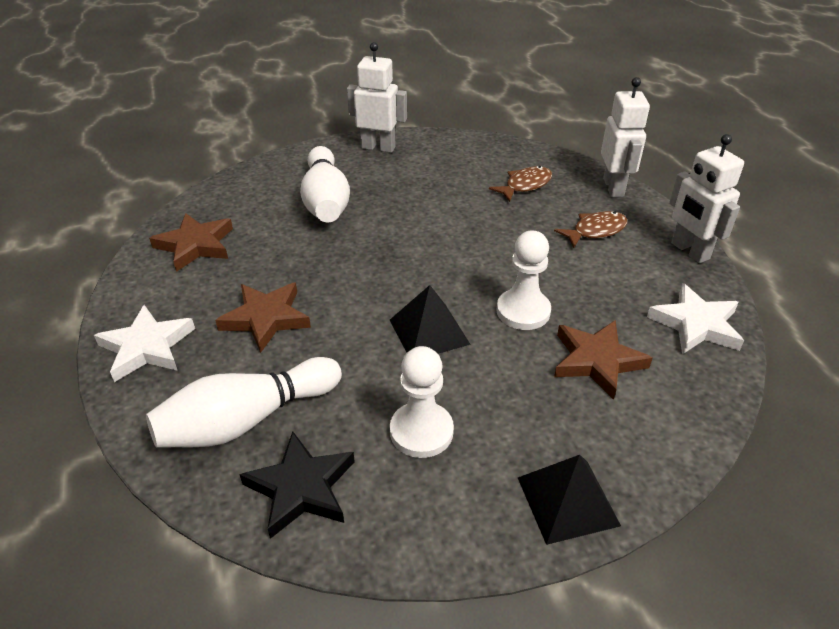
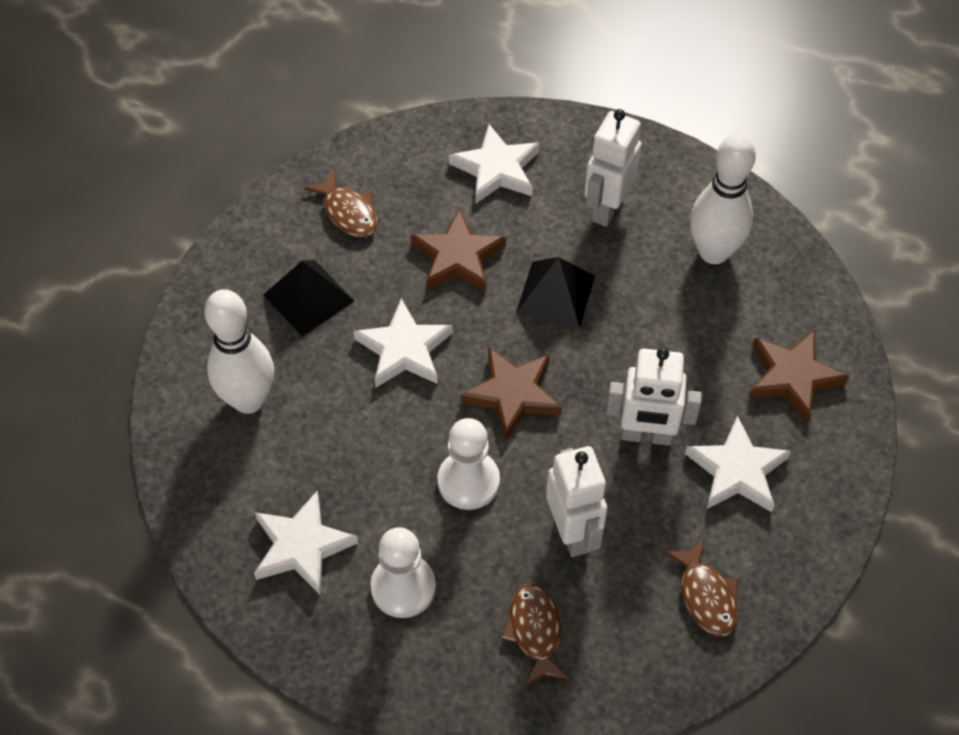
black star: 1 -> 0
brown fish: 2 -> 3
white star: 2 -> 4

